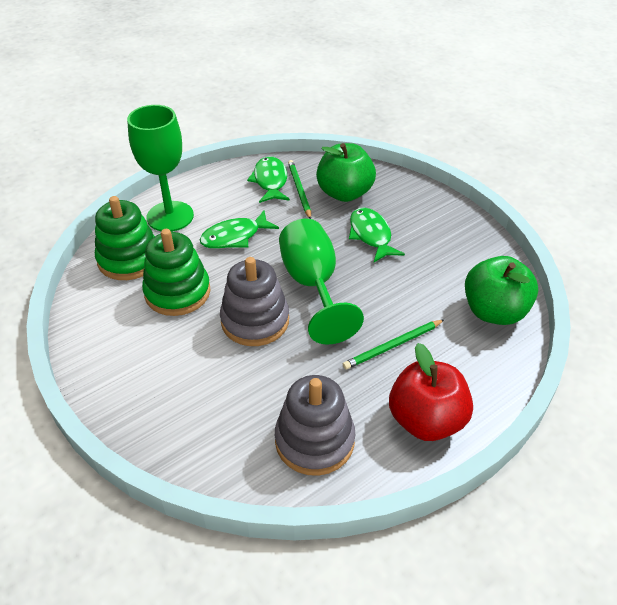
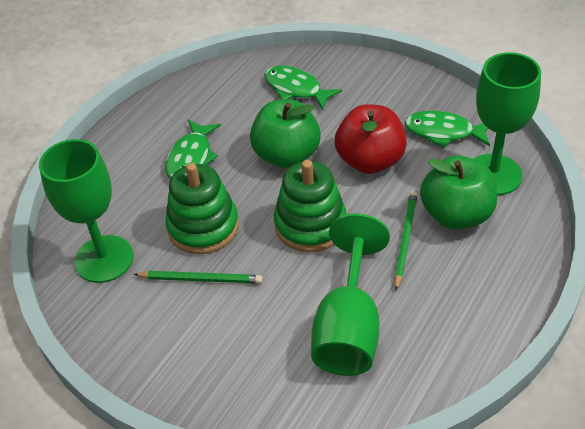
green goblet: 2 -> 3
grey stacking toy: 2 -> 0

